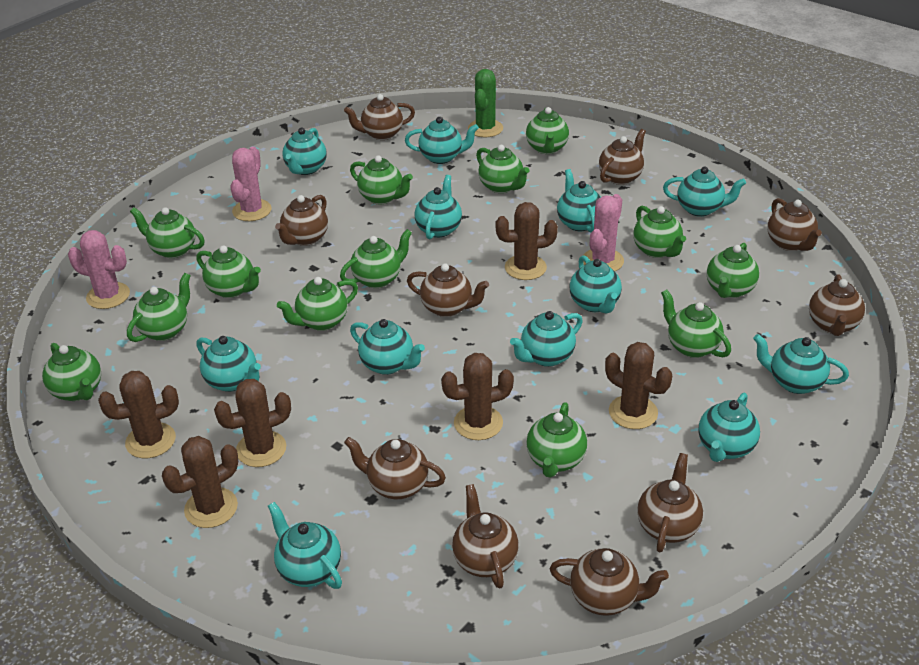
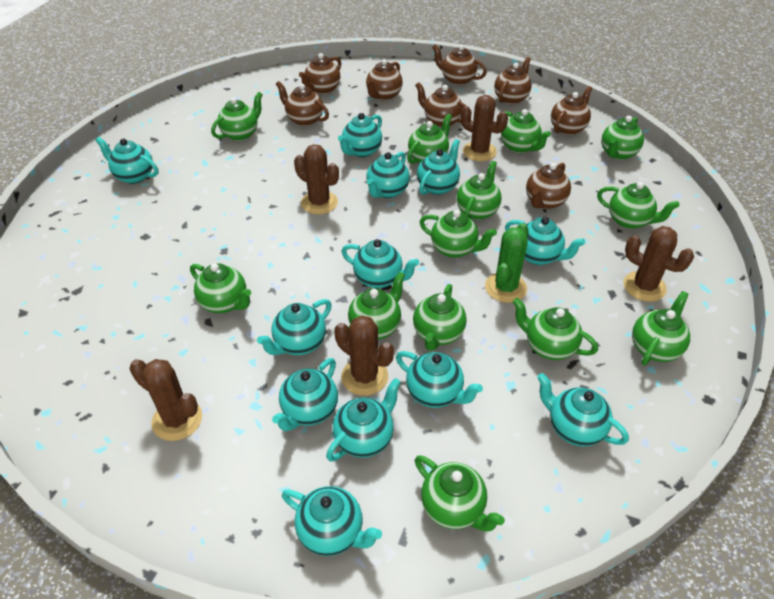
brown cactus: 6 -> 5
brown teapot: 10 -> 8
pink cactus: 3 -> 0

